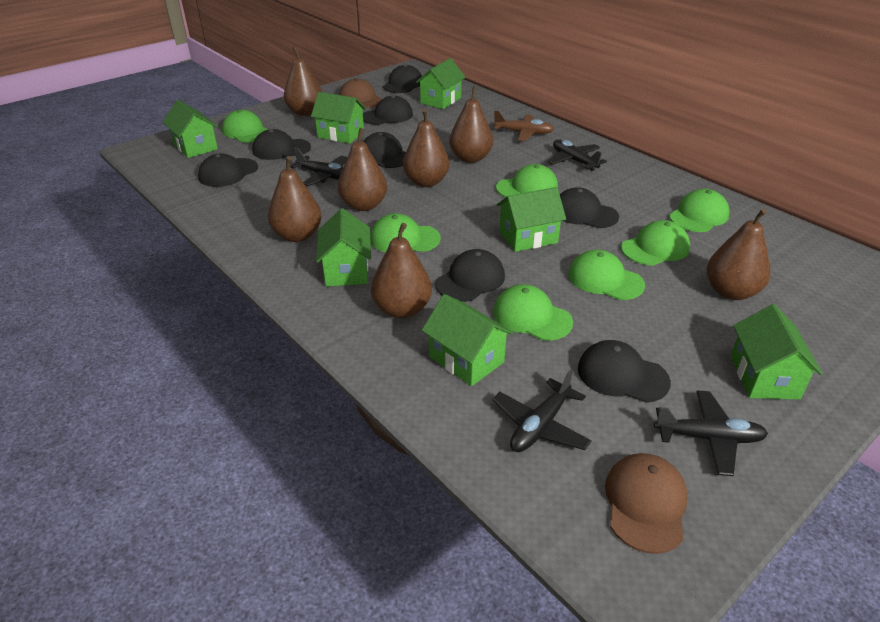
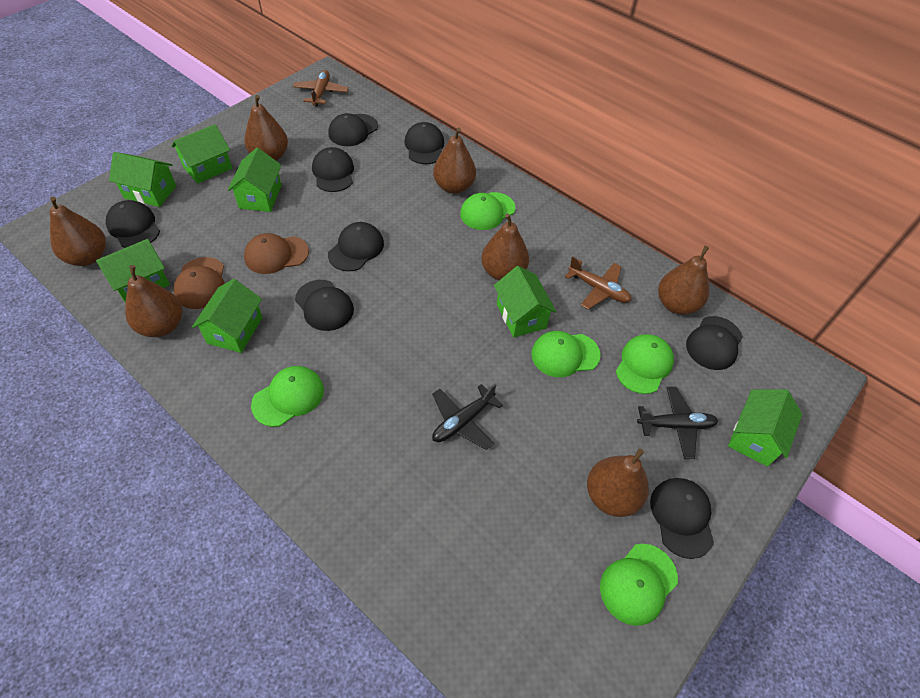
black plane: 4 -> 2
brown plane: 1 -> 2
green cap: 7 -> 5

